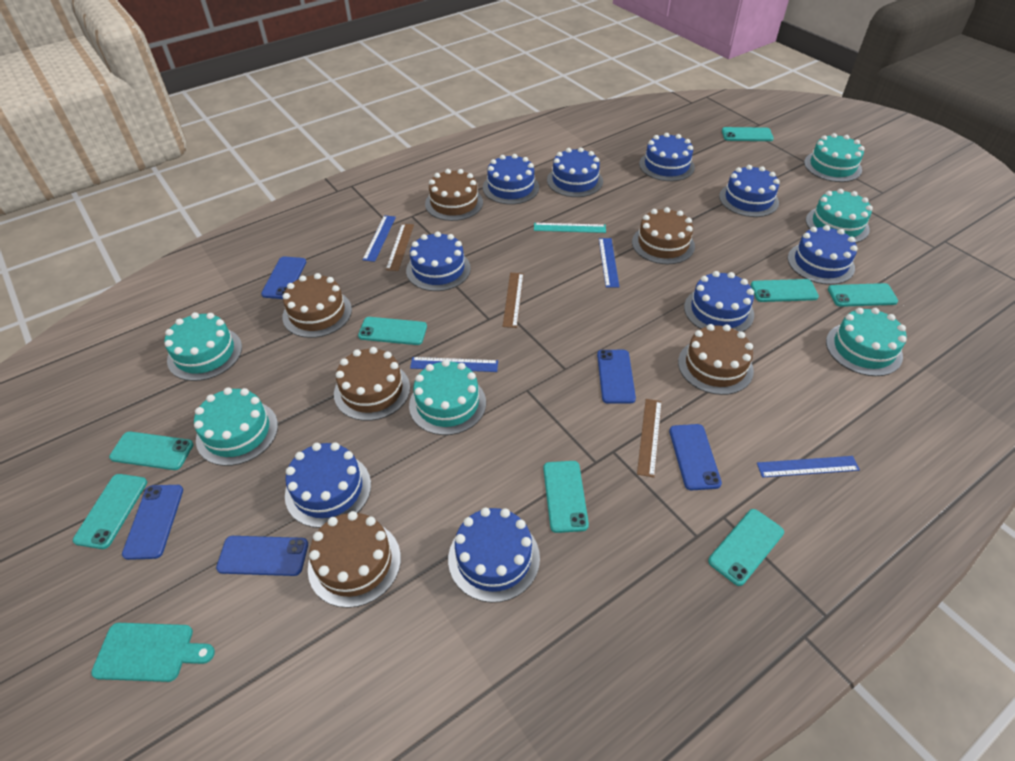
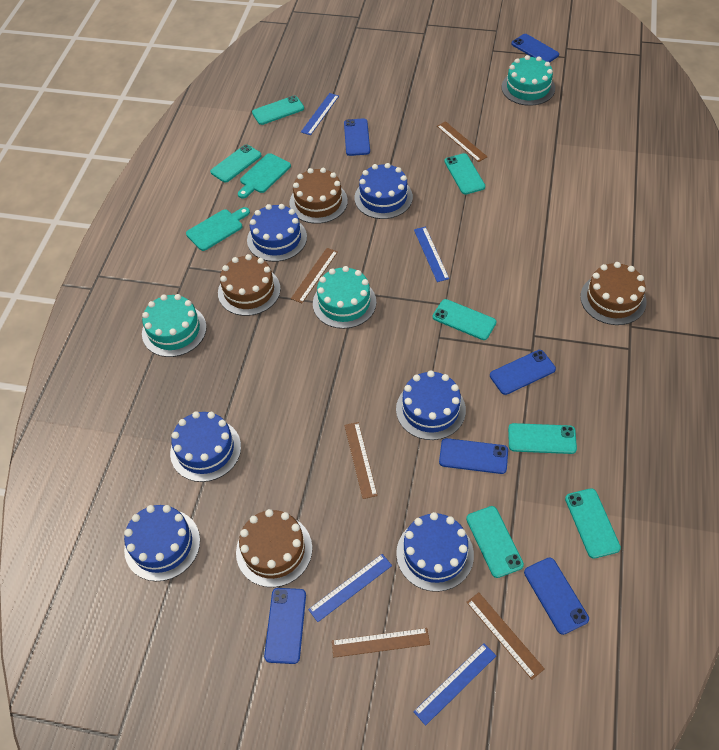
blue cake: 9 -> 6
blue phone: 5 -> 6
brown cake: 6 -> 4
brown ruler: 3 -> 5
turquoise cake: 6 -> 3
turquoise cutting board: 1 -> 2
turquoise phone: 8 -> 7
turquoise ruler: 1 -> 0

